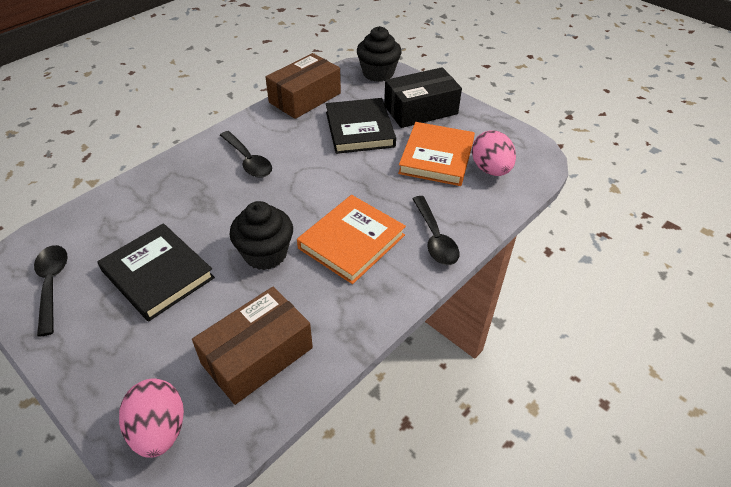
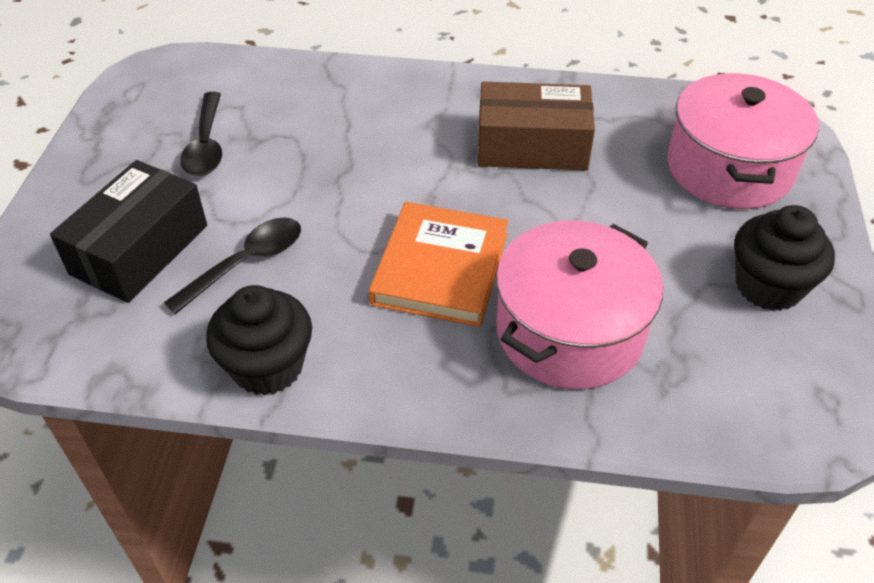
black book: 2 -> 0
black spoon: 3 -> 2
brown box: 2 -> 1
orange book: 2 -> 1
pink egg: 2 -> 0
pink pot: 0 -> 2

